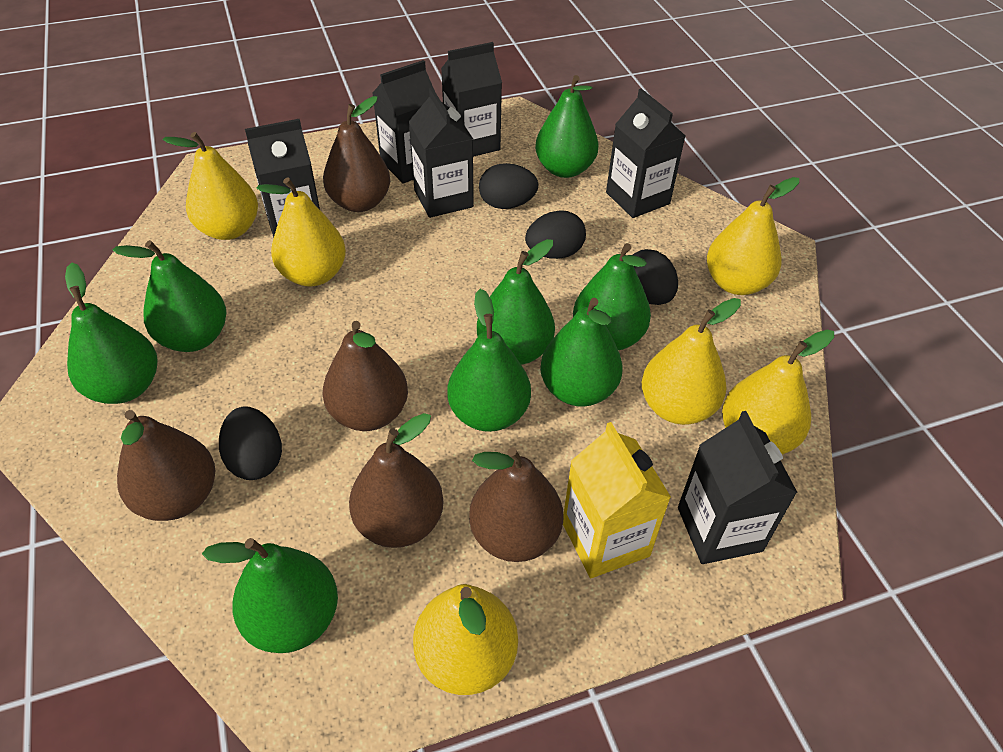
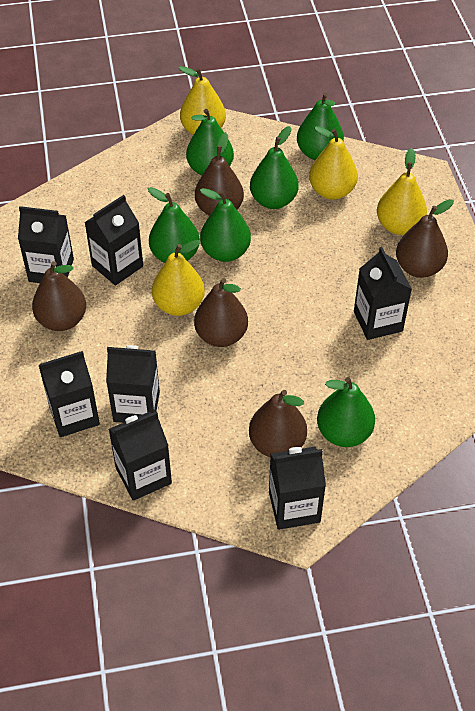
black carton: 6 -> 7
black egg: 4 -> 0
green pear: 8 -> 6
yellow carton: 1 -> 0
yellow pear: 6 -> 4

